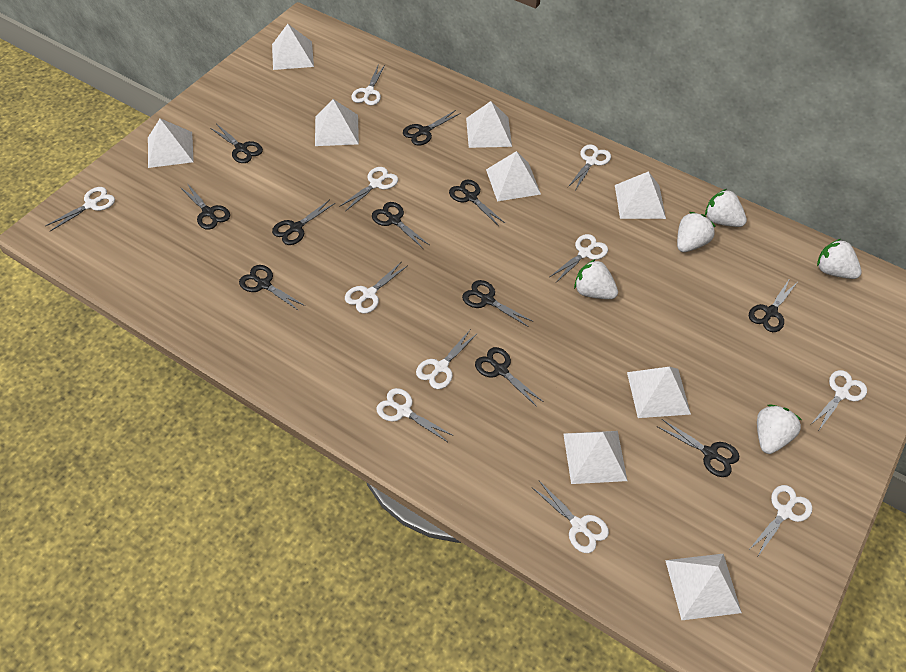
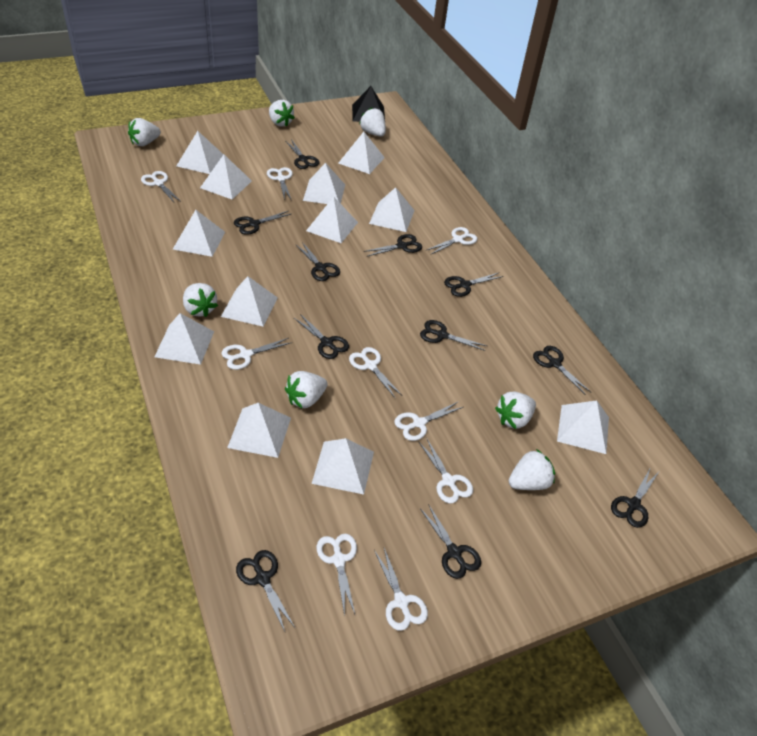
black pyramid: 0 -> 1
white pyramid: 9 -> 12
white scissors: 11 -> 9
white strawberry: 5 -> 7

